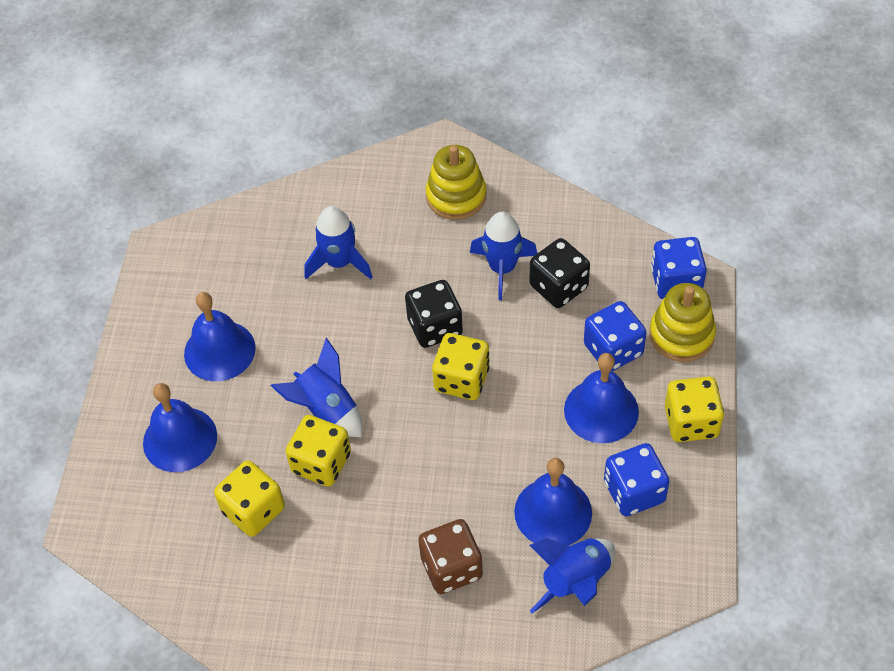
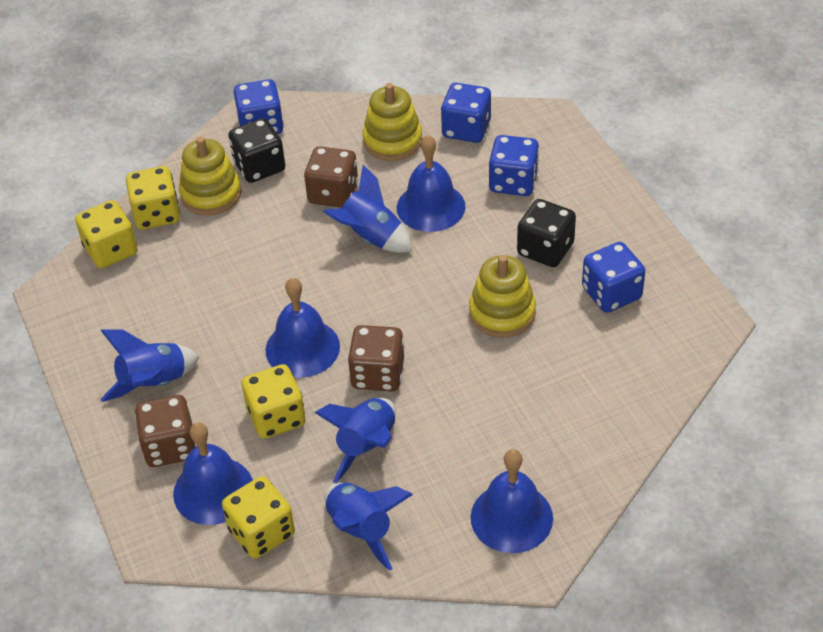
blue dice: 3 -> 4
brown dice: 1 -> 3
yellow stacking toy: 2 -> 3

